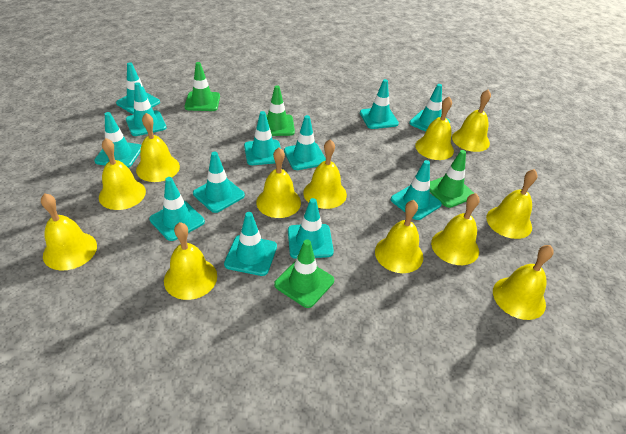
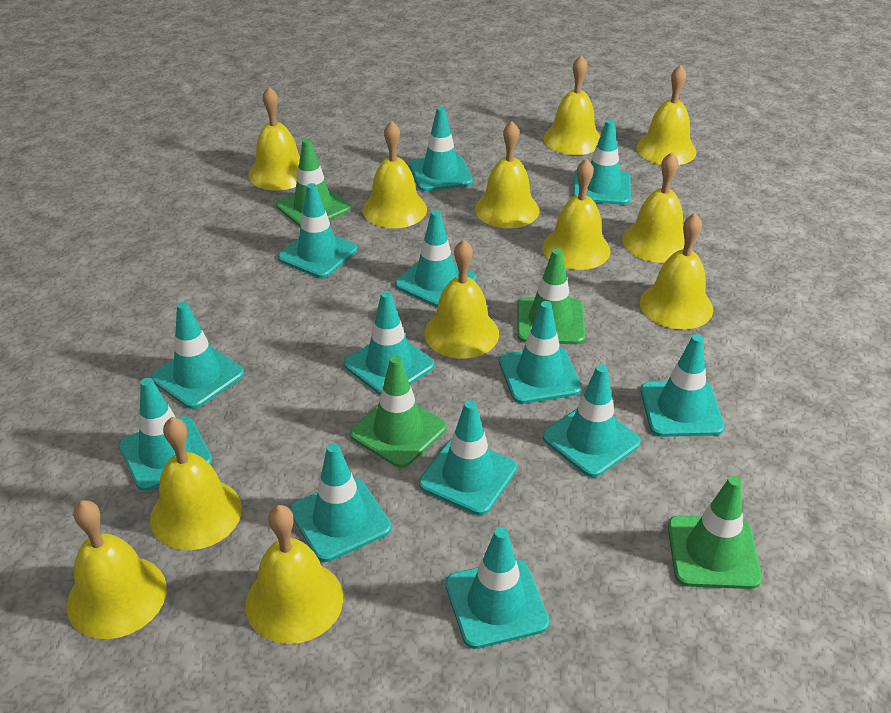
turquoise traffic cone: 12 -> 13

